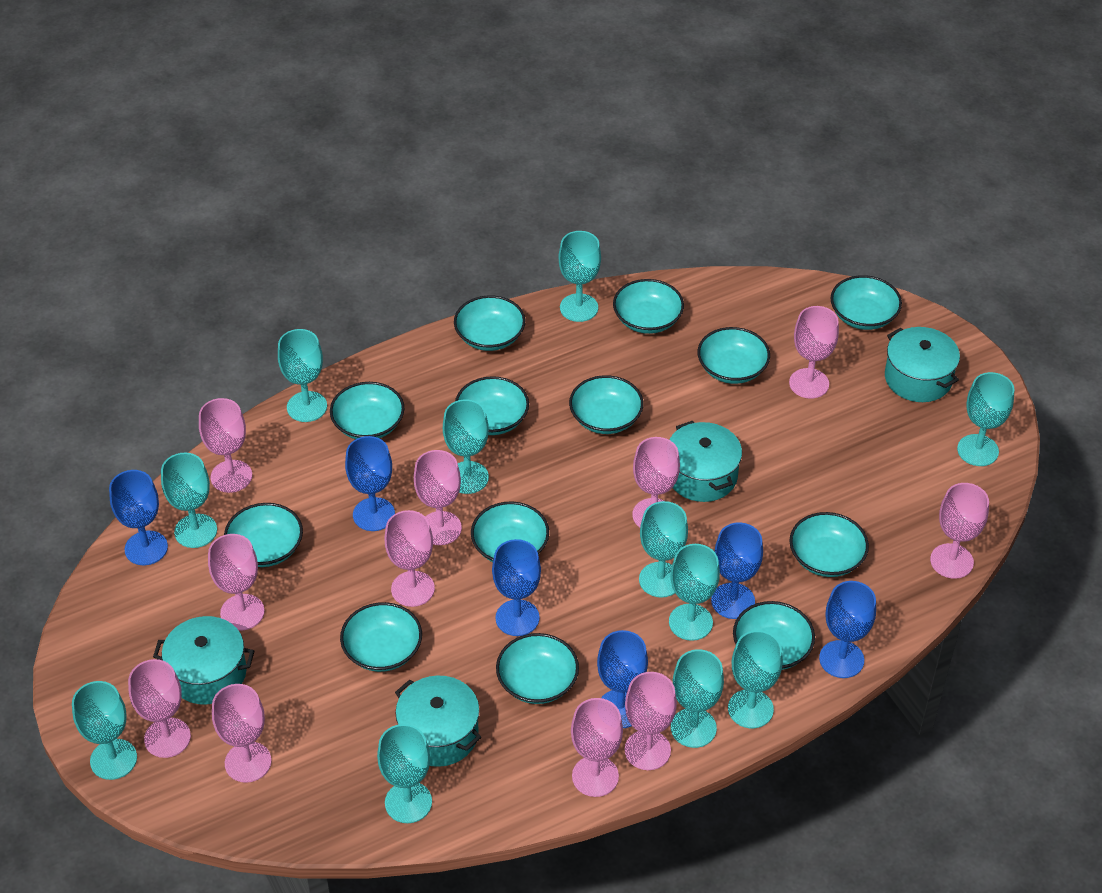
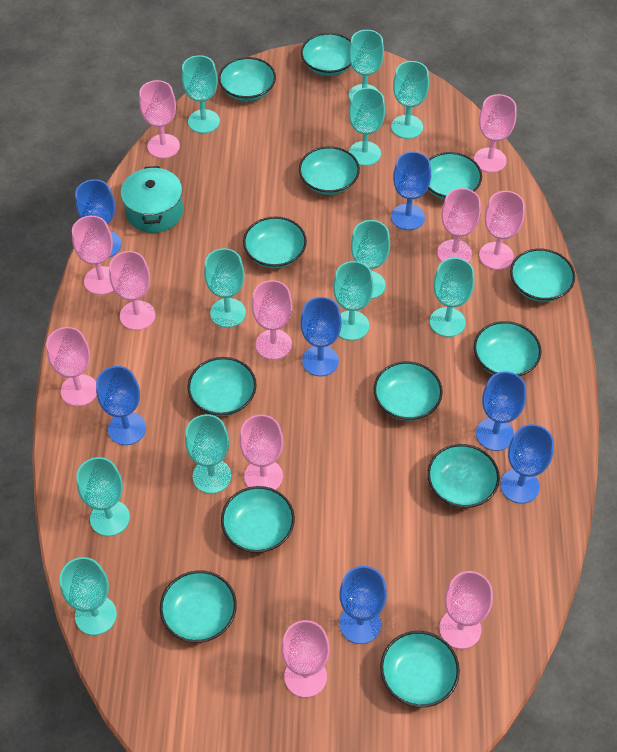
blue goblet: 6 -> 7
turquoise pot: 4 -> 1

